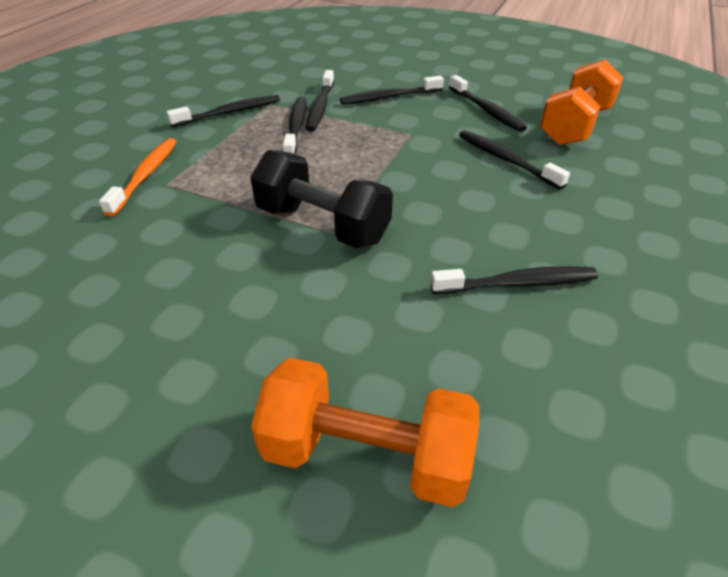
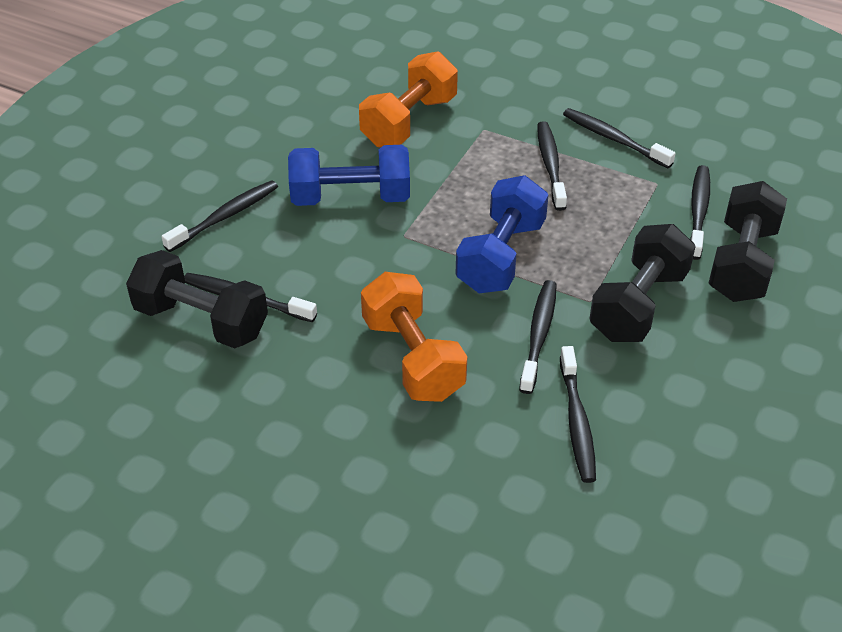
black dumbbell: 1 -> 3
blue dumbbell: 0 -> 2
orange toothbrush: 1 -> 0

